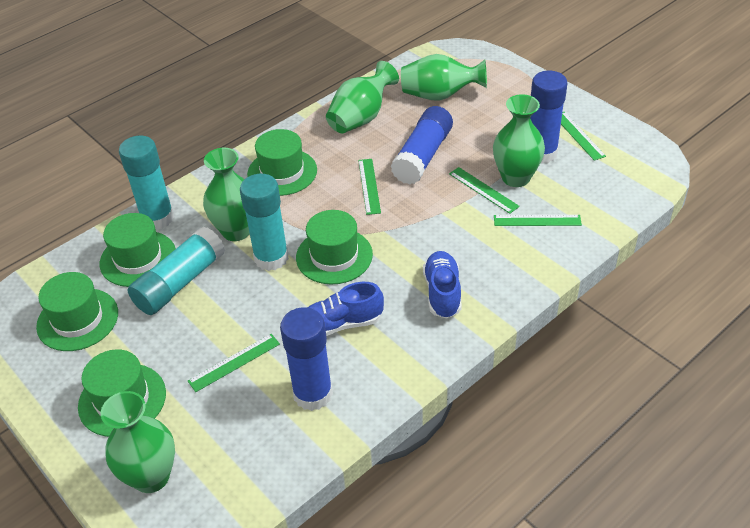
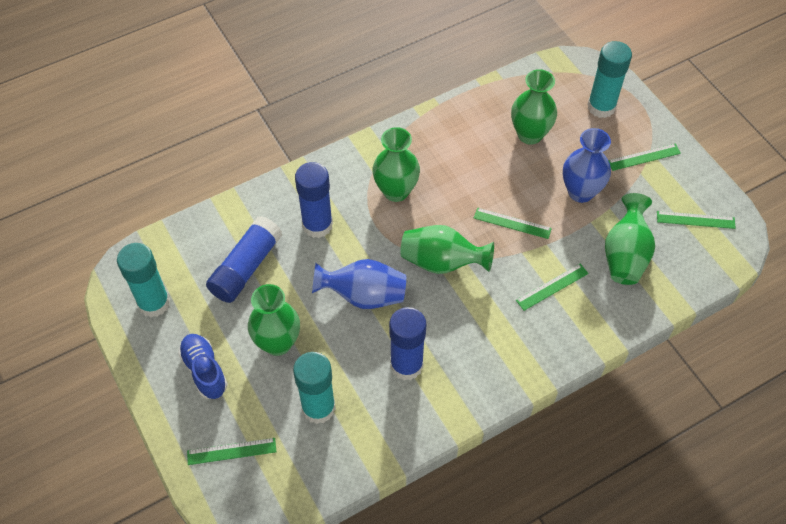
blue shoe: 2 -> 1
blue vase: 0 -> 2
green hat: 5 -> 0

